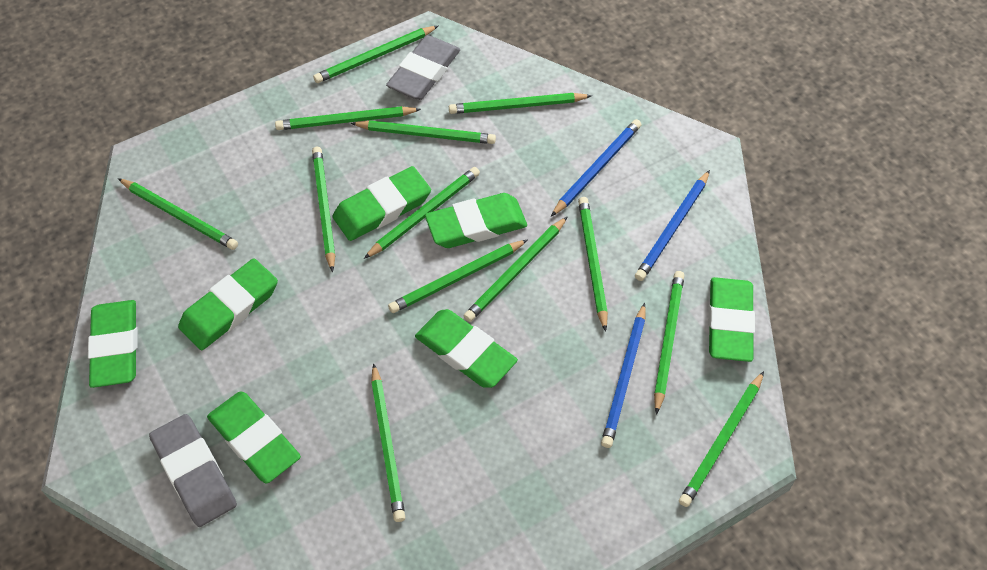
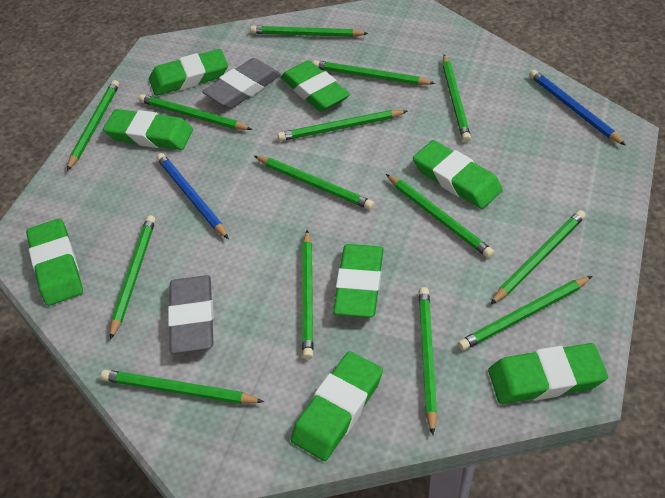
blue pencil: 3 -> 2
green eraser: 7 -> 8
green pencil: 13 -> 14

